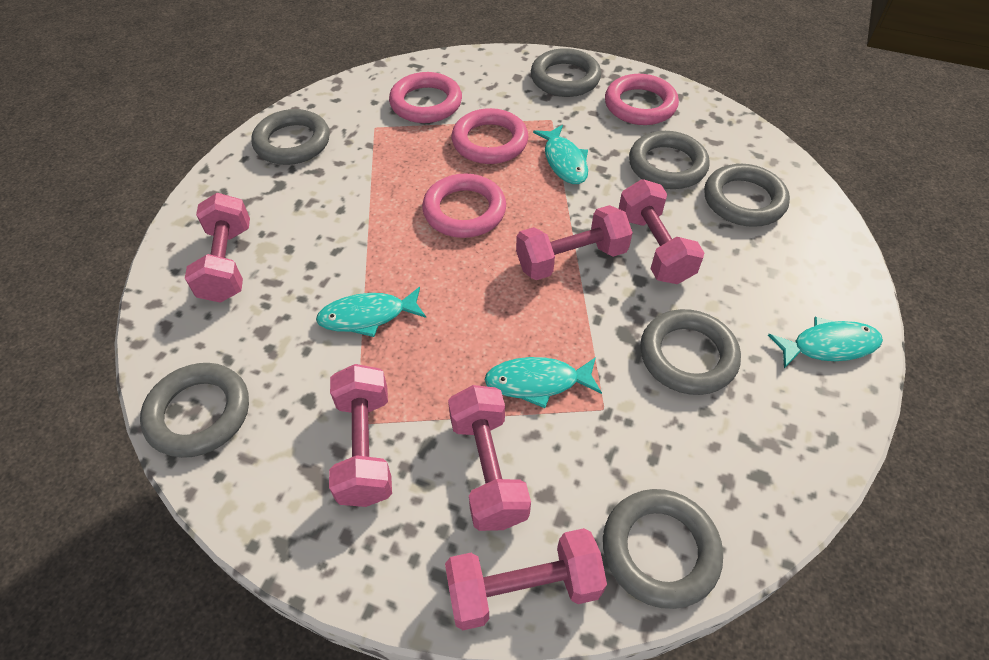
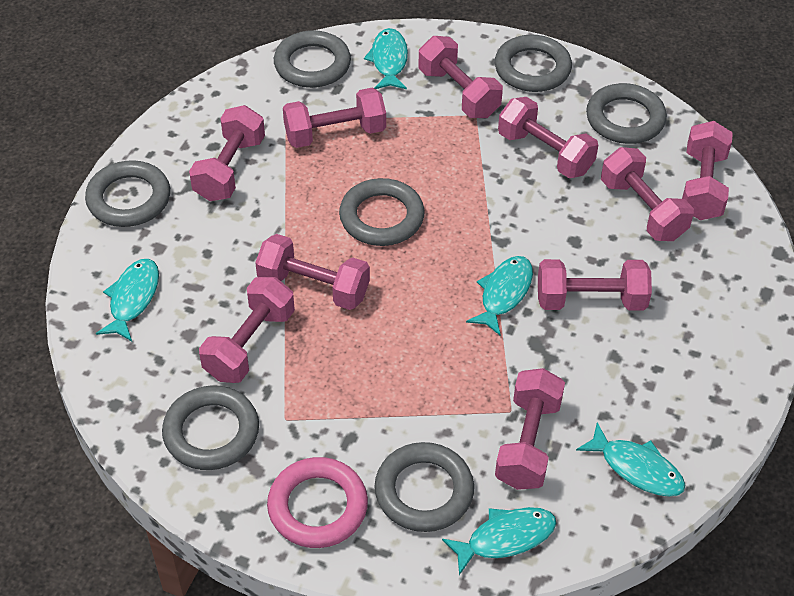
pink dumbbell: 6 -> 10
pink ring: 4 -> 1
turquoise fish: 4 -> 5

